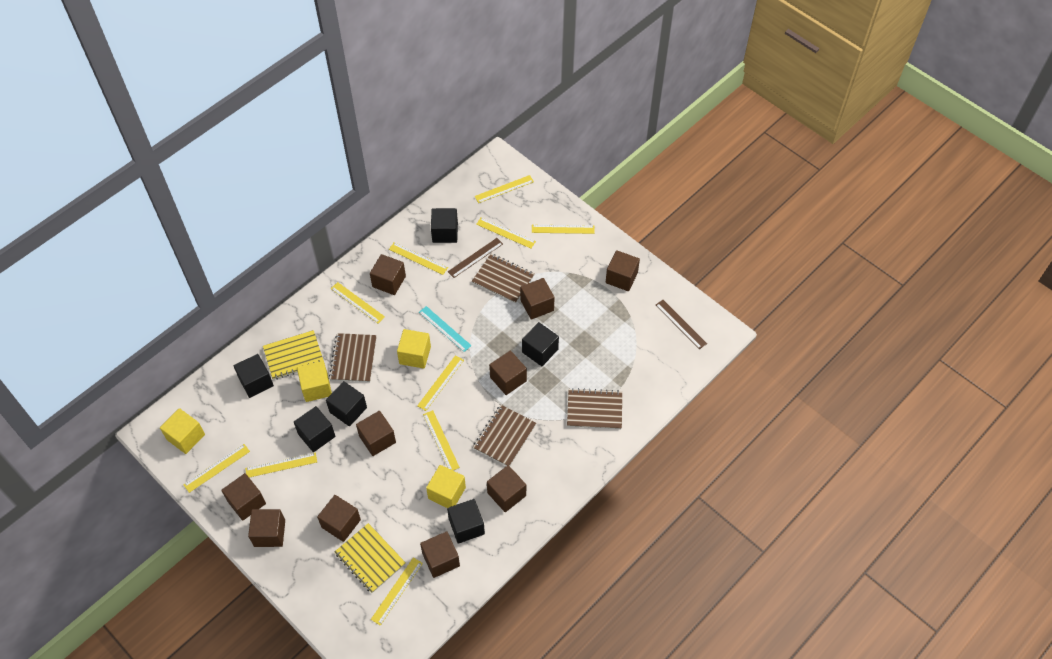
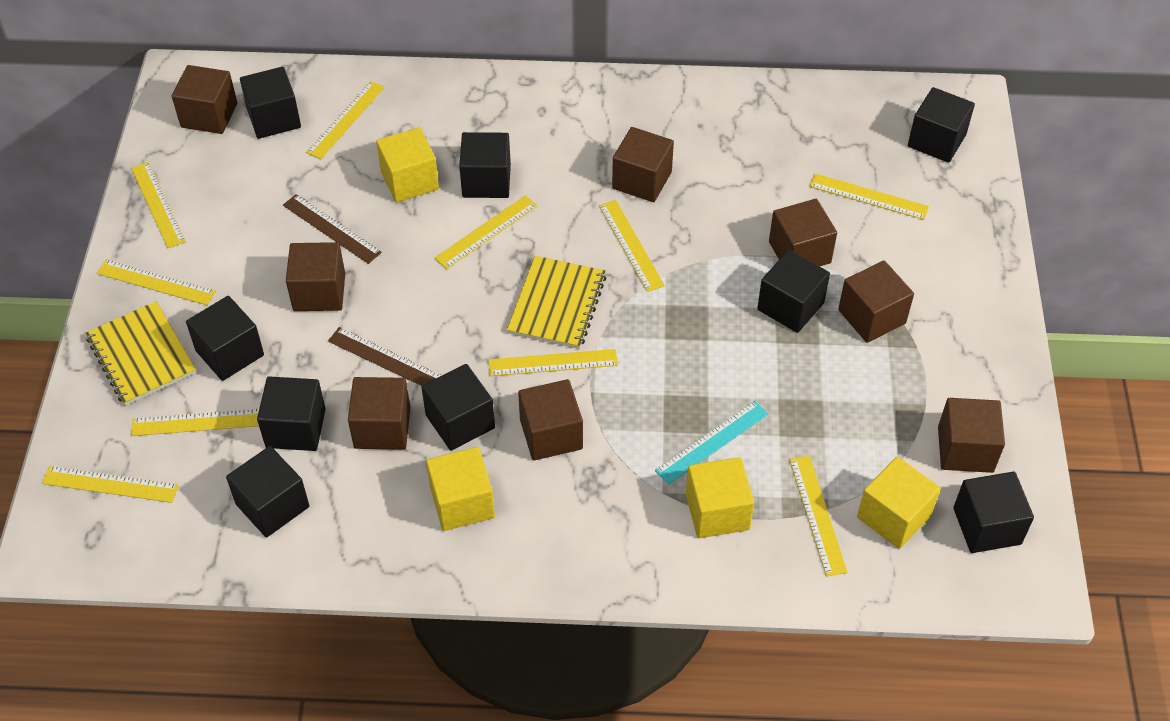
black cube: 6 -> 9
brown cube: 10 -> 8
brown notebook: 4 -> 0

